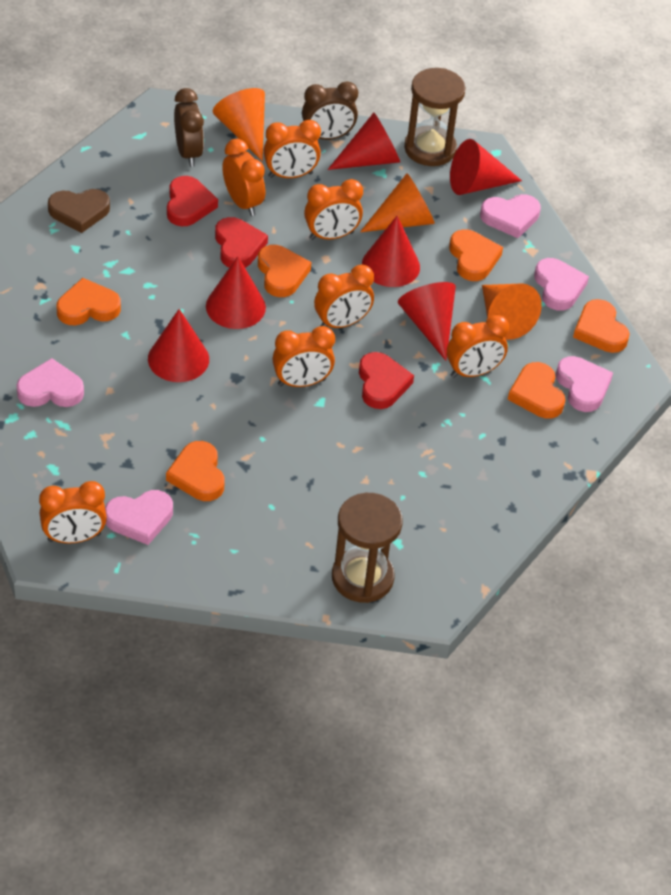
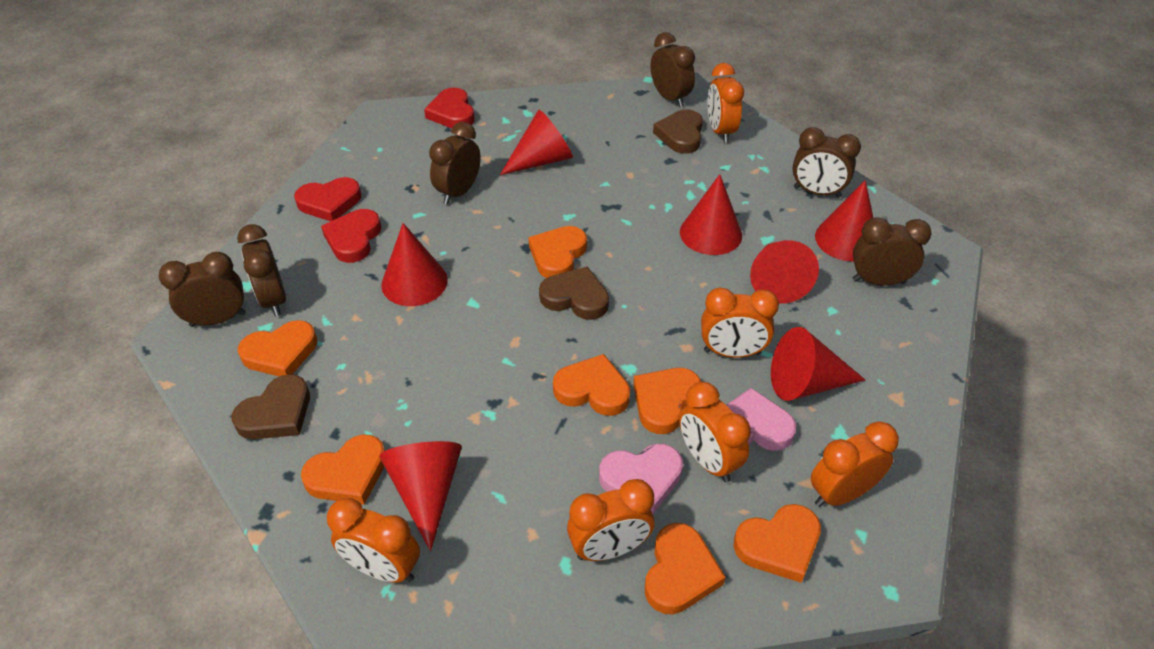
brown clock: 2 -> 6
brown heart: 1 -> 3
brown hourglass: 2 -> 0
orange clock: 7 -> 6
orange cone: 3 -> 0
orange heart: 6 -> 7
pink heart: 5 -> 2
red cone: 6 -> 7

